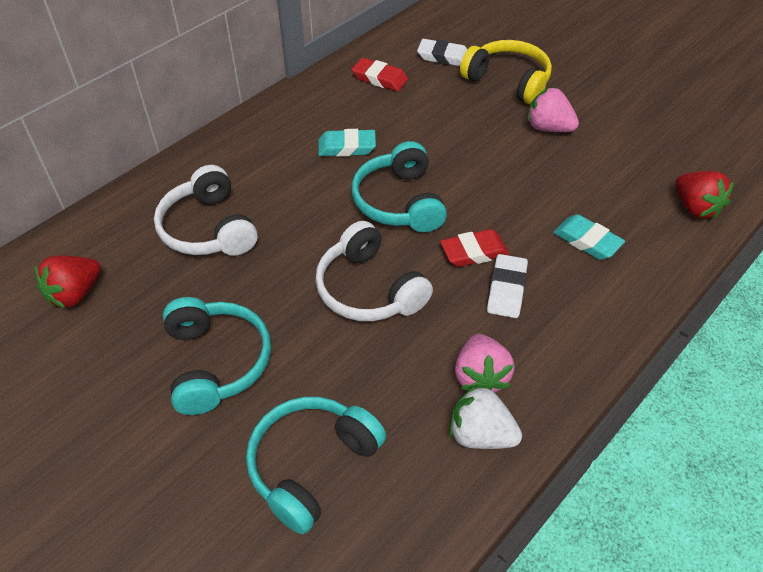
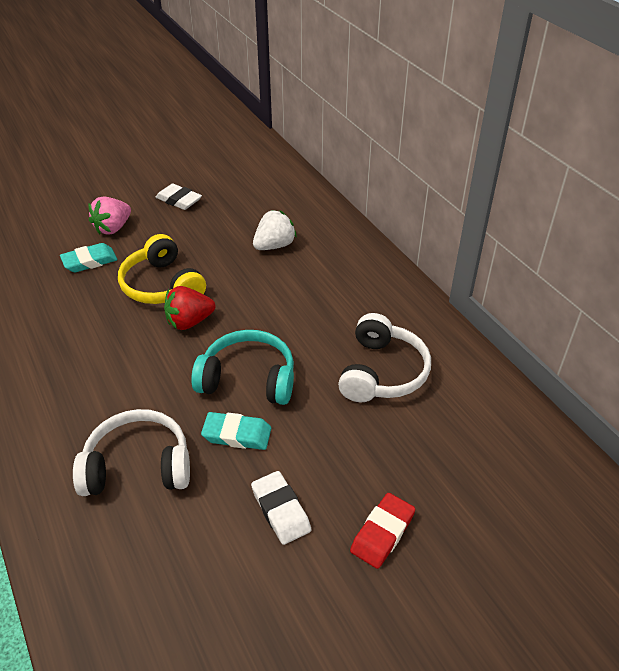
pink strawberry: 2 -> 1
red eraser: 2 -> 1
red strawberry: 2 -> 1
turquoise headphones: 3 -> 1

